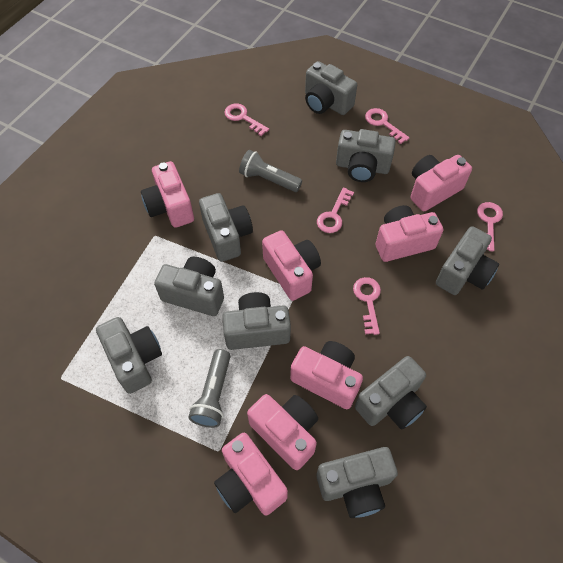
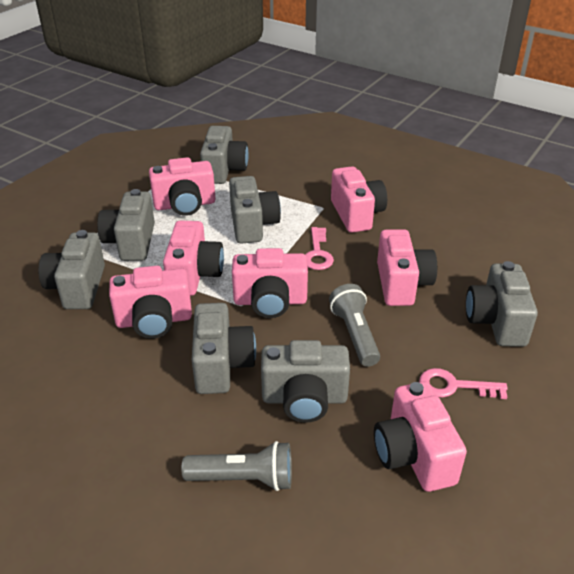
grey camera: 9 -> 7
pink key: 5 -> 2

